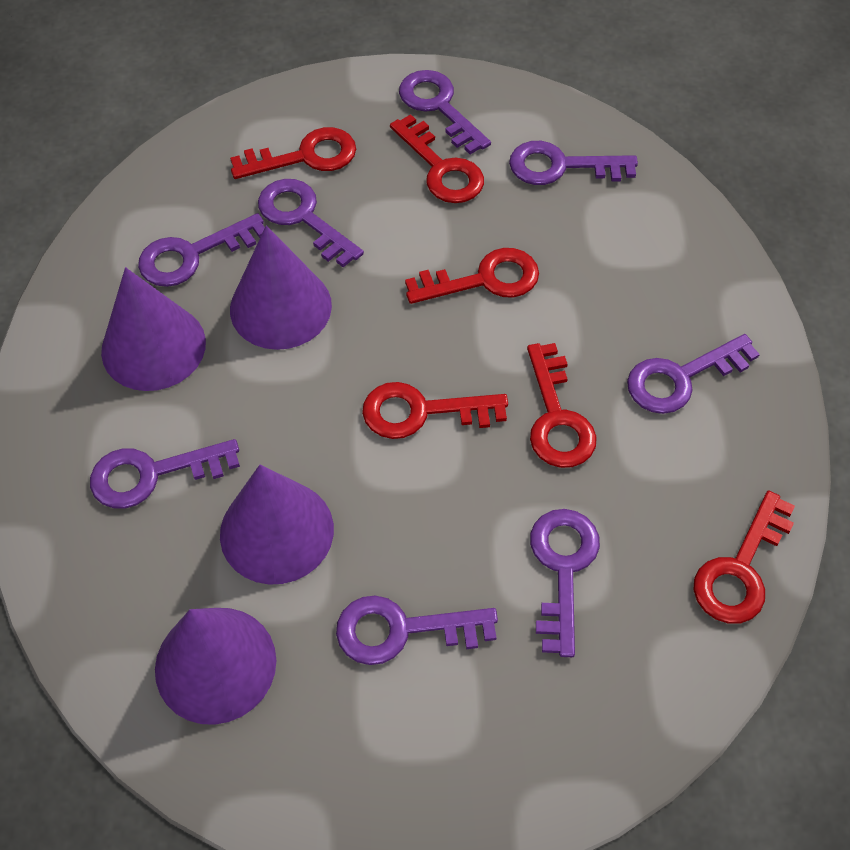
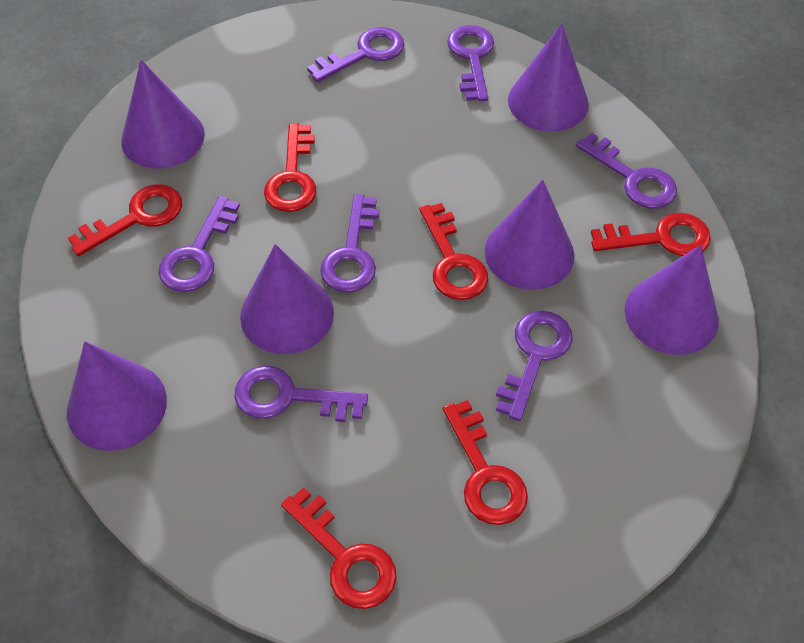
purple cone: 4 -> 6
purple key: 8 -> 7

